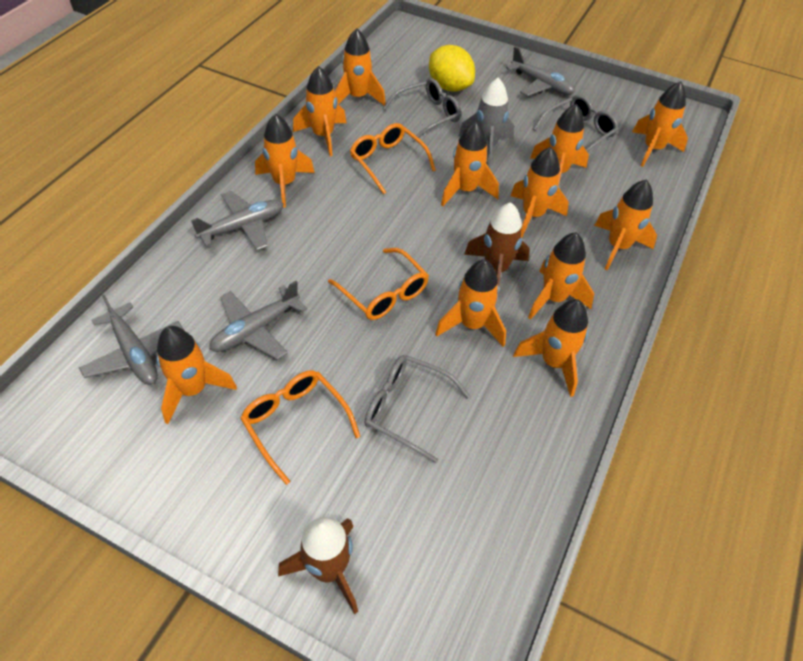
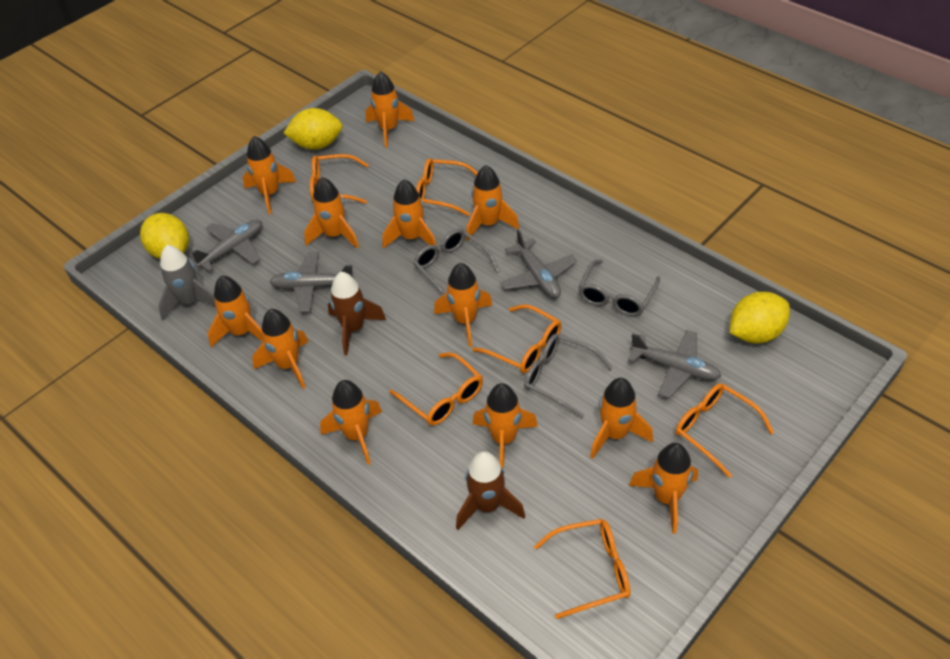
orange glasses: 3 -> 6
yellow lemon: 1 -> 3

